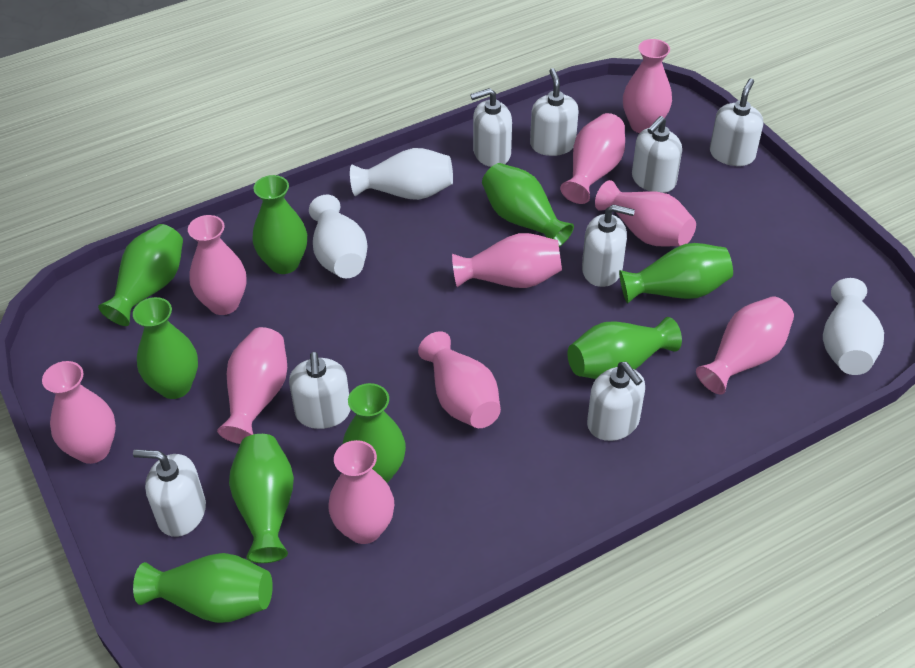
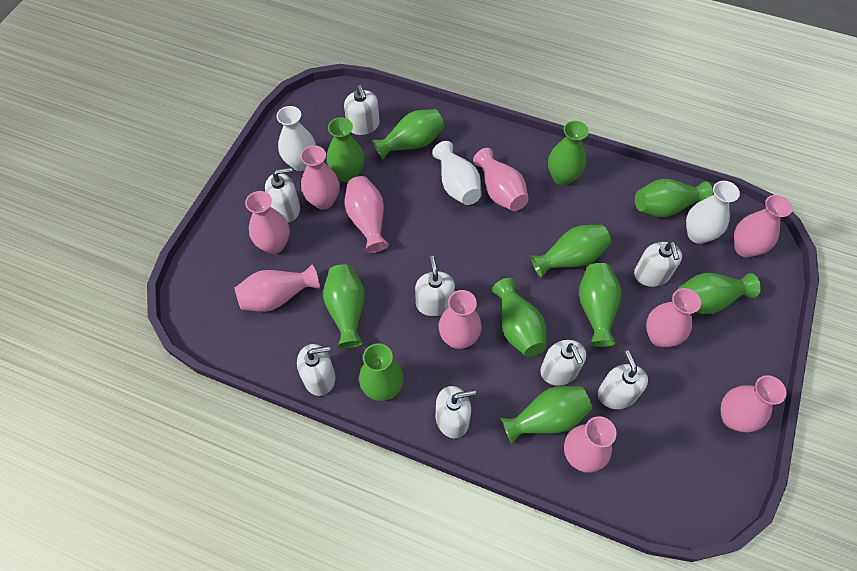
green vase: 9 -> 11

